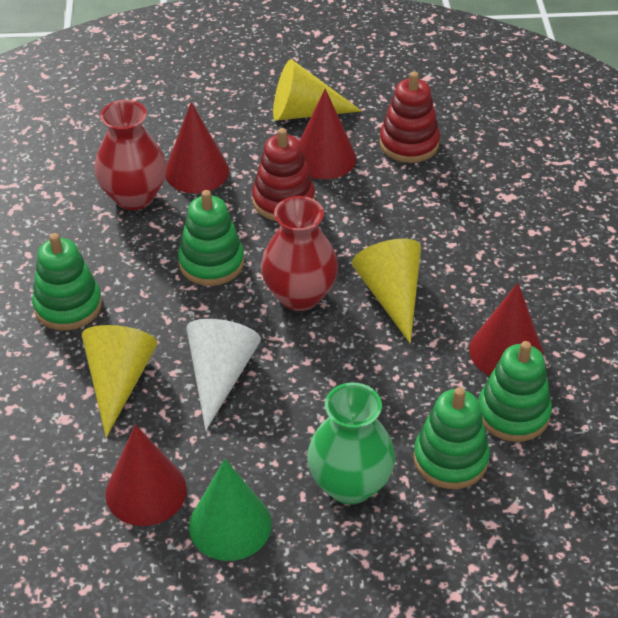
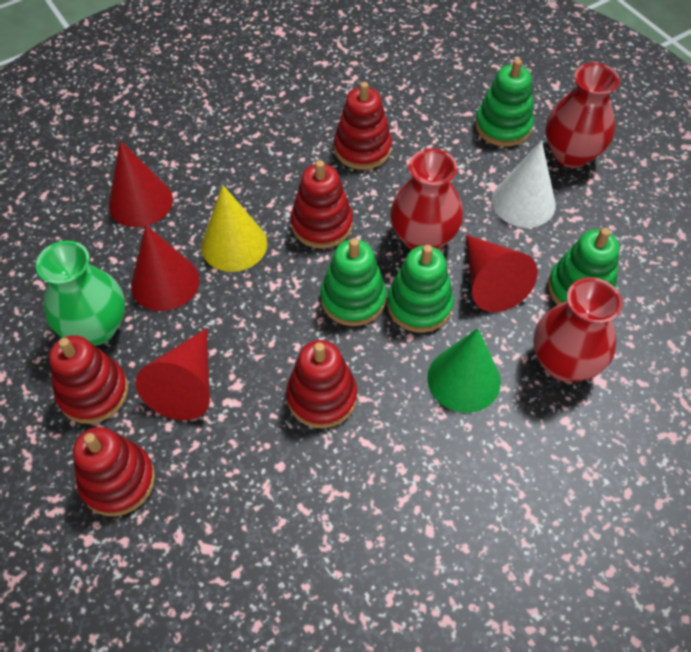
red stacking toy: 2 -> 5
red vase: 2 -> 3
yellow cone: 3 -> 1

